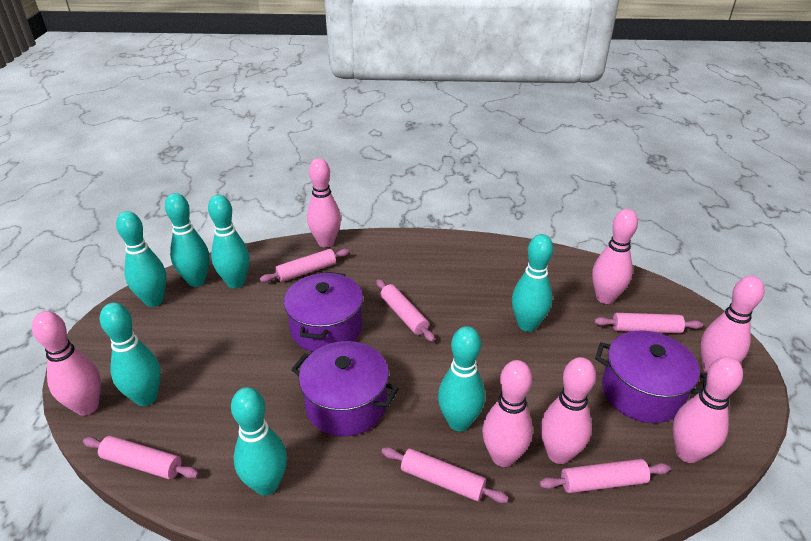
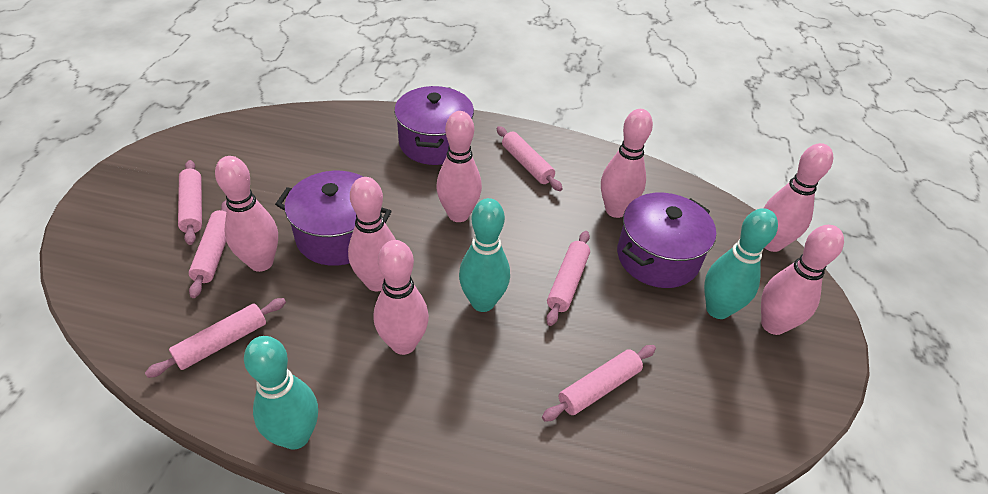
turquoise bowling pin: 7 -> 3

